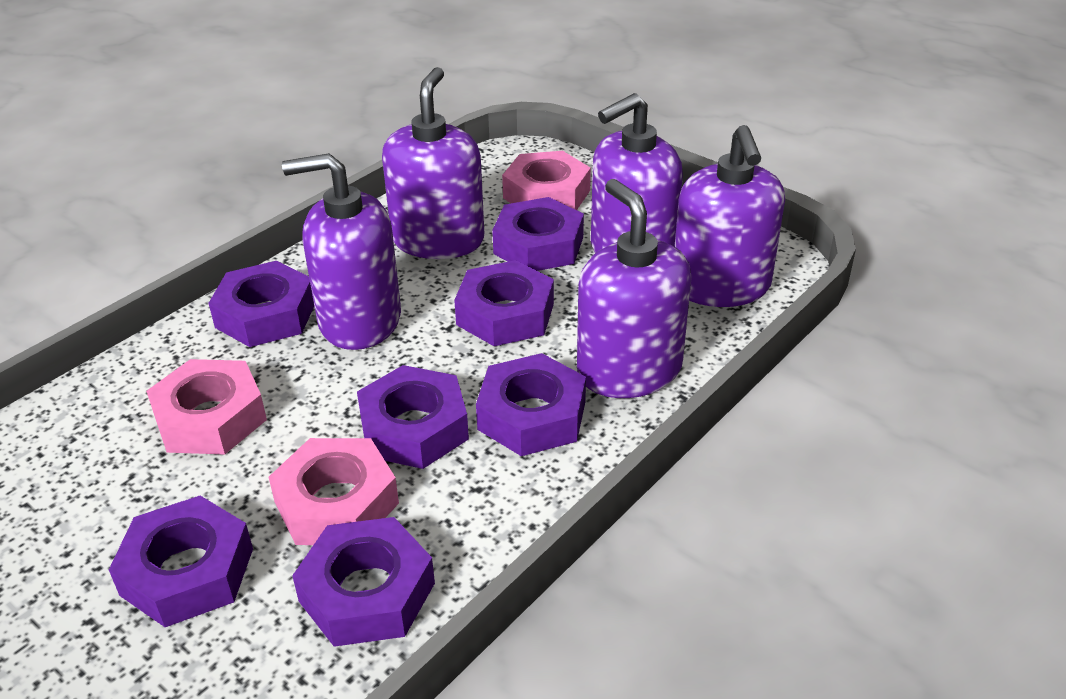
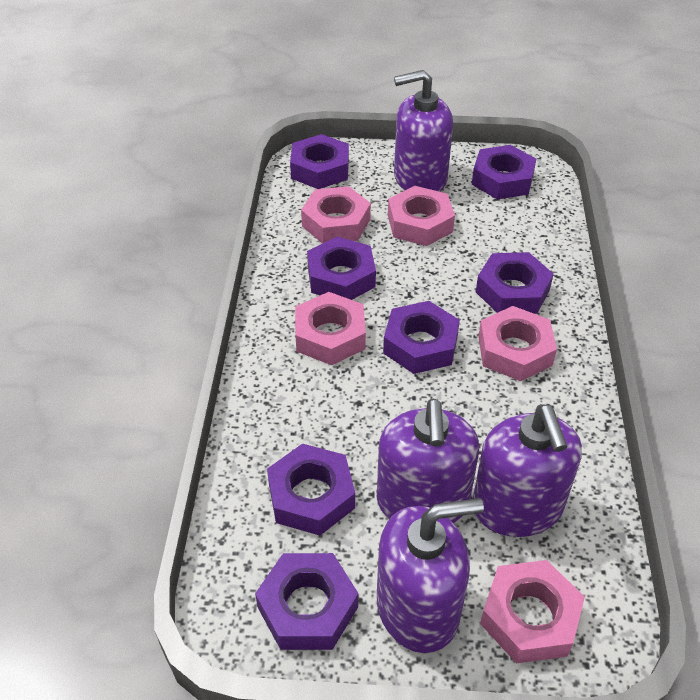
pink nut: 3 -> 5
purple soap dispenser: 5 -> 4

